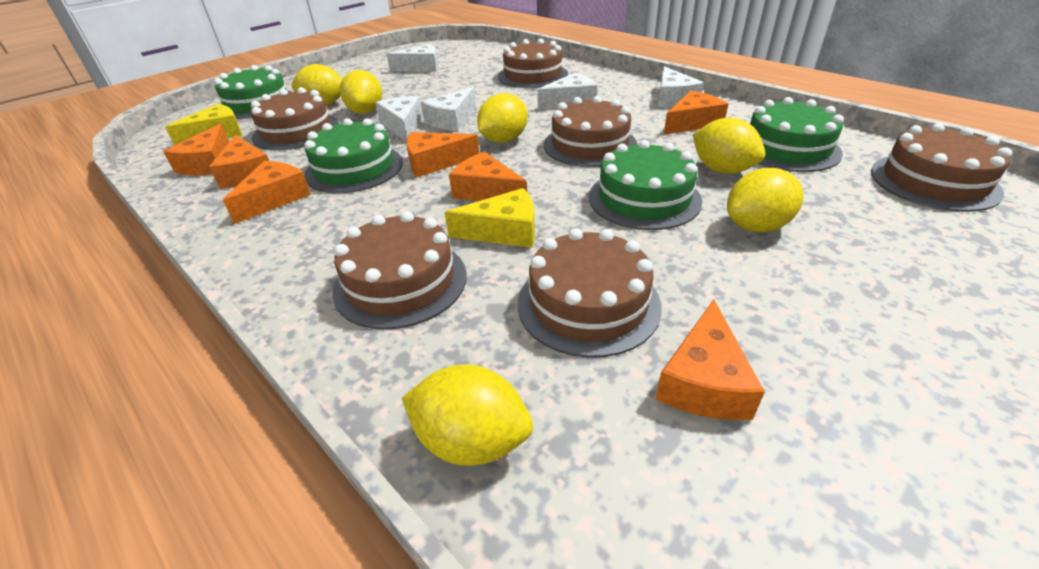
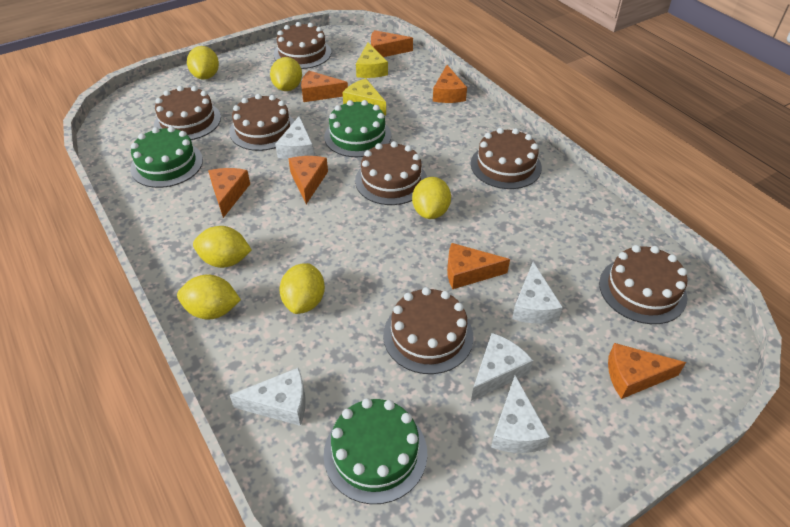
brown cake: 6 -> 7
green cake: 4 -> 3

